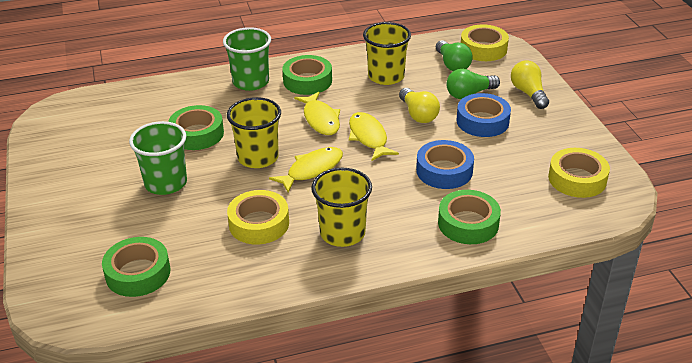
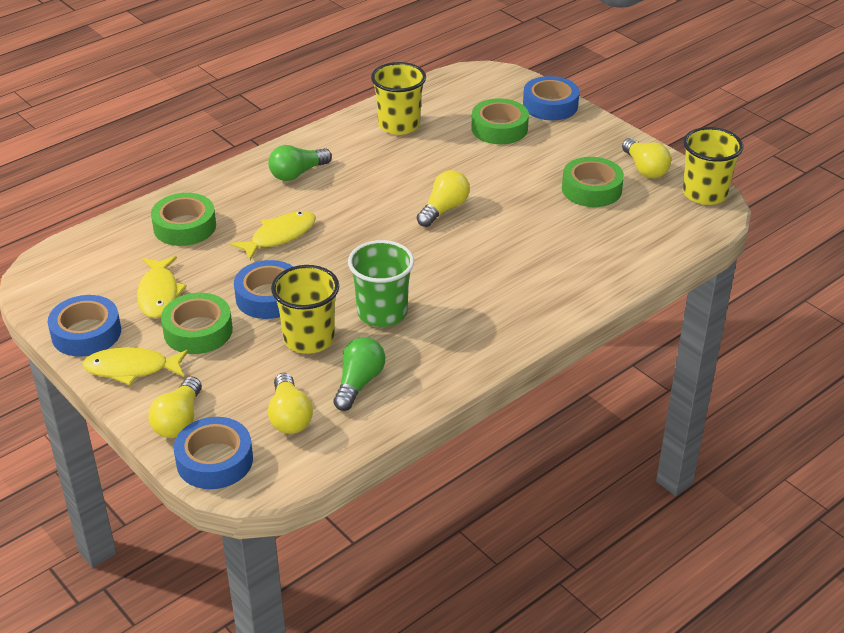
blue tape: 2 -> 4
green cup: 2 -> 1
yellow light bulb: 2 -> 4
yellow tape: 3 -> 0

